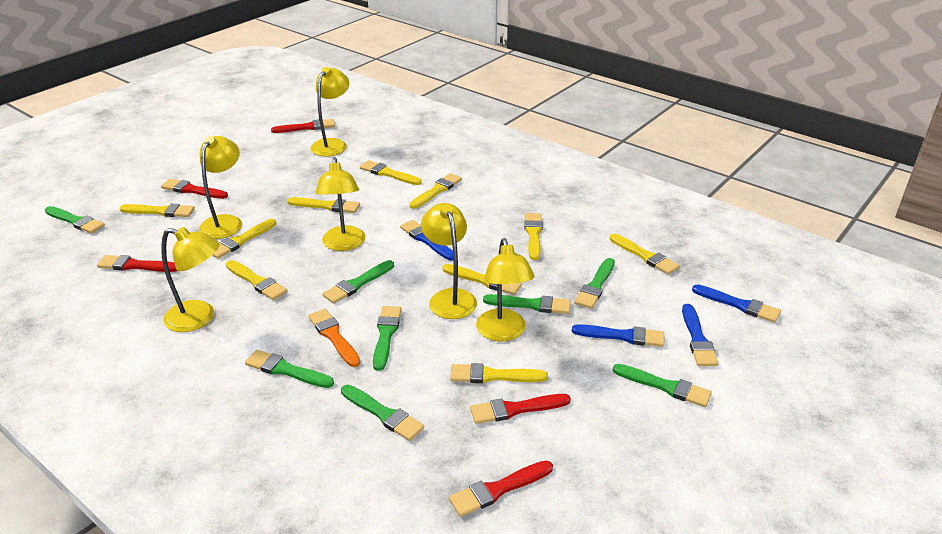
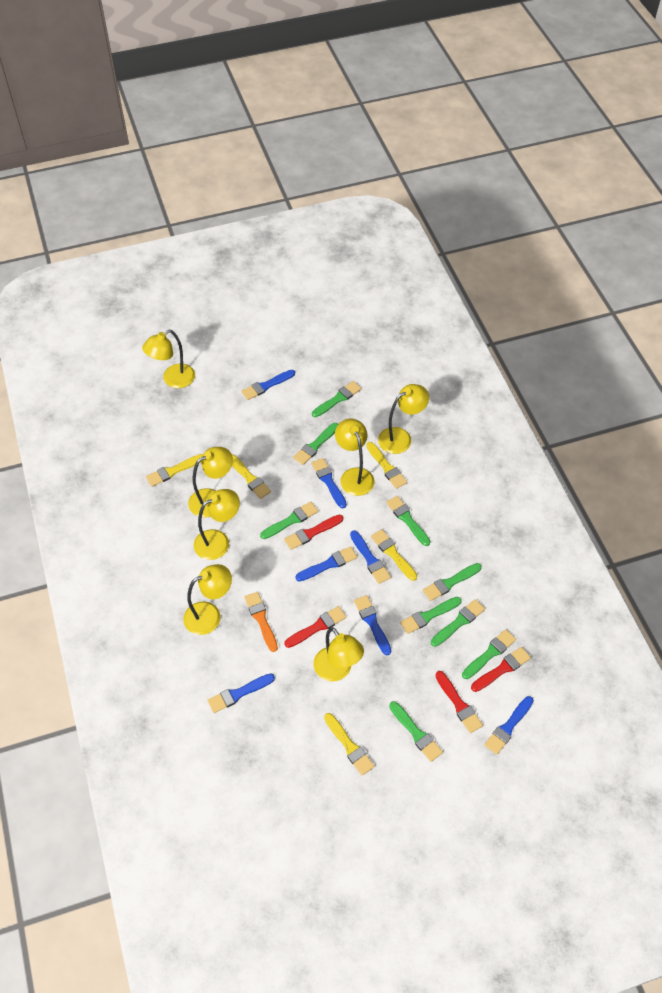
blue brush: 4 -> 7
green brush: 8 -> 9
red brush: 5 -> 4
yellow brush: 10 -> 5
yellow lamp: 6 -> 7

